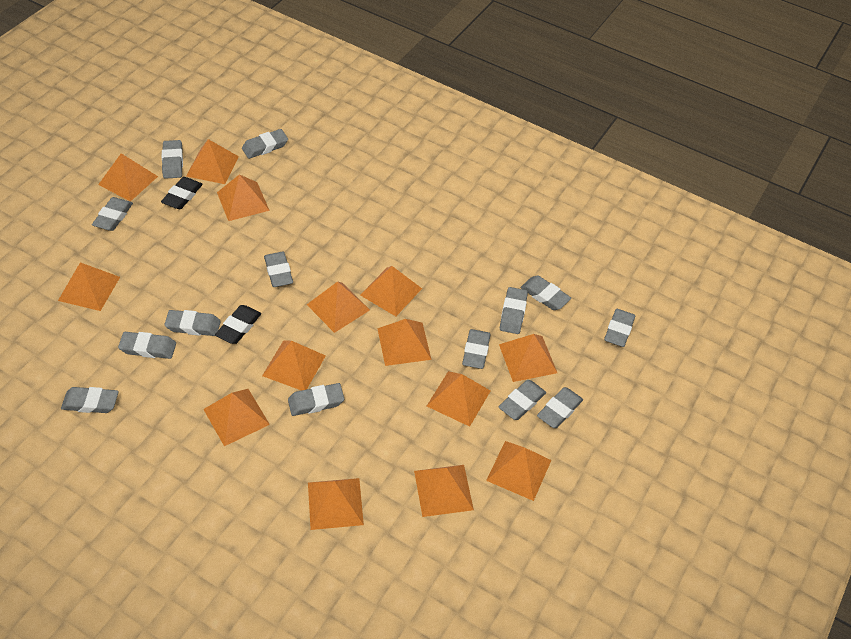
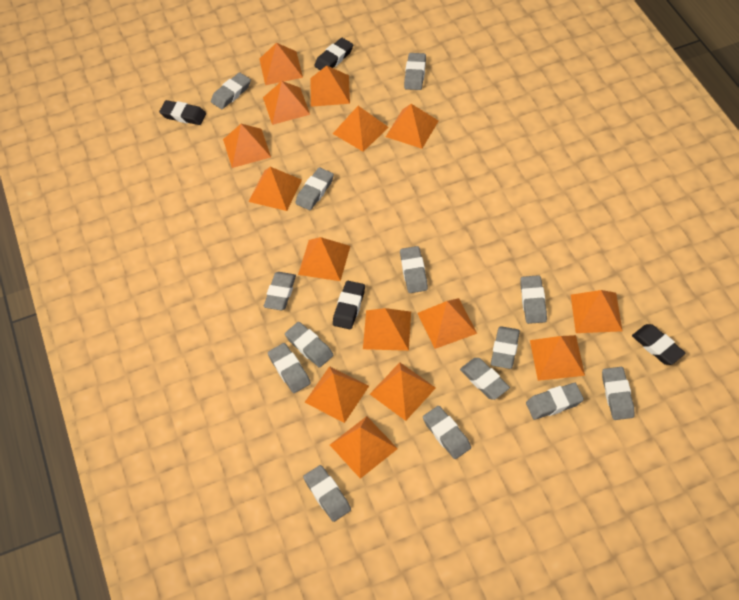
black eraser: 2 -> 4
orange pyramid: 14 -> 15

